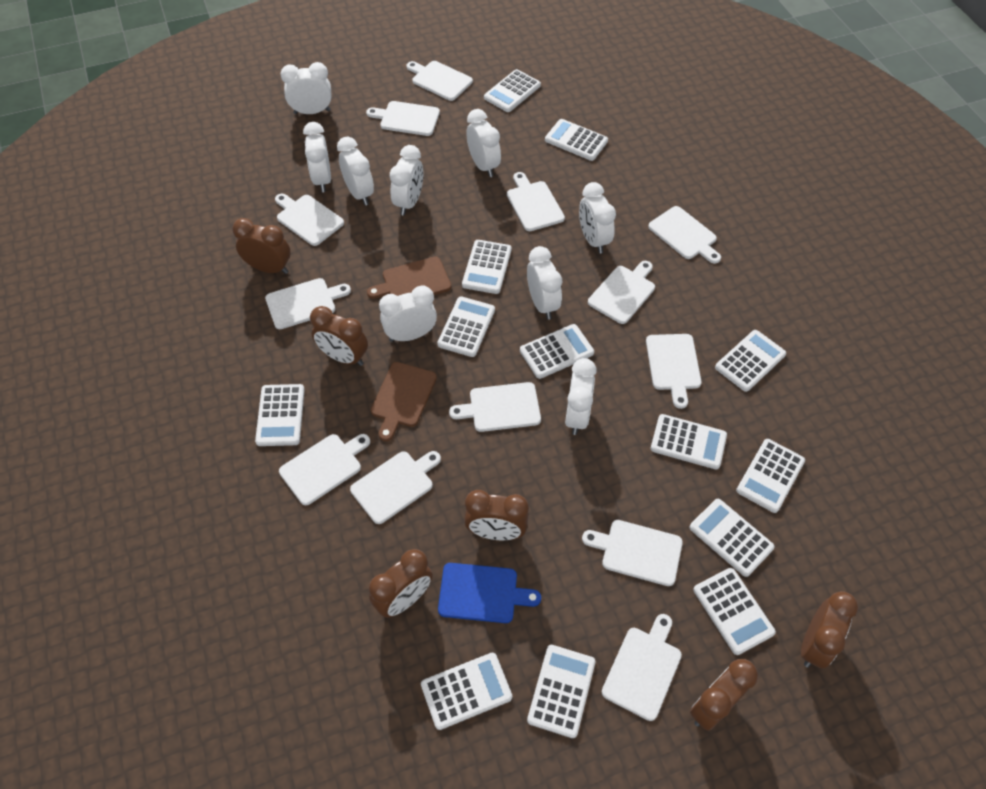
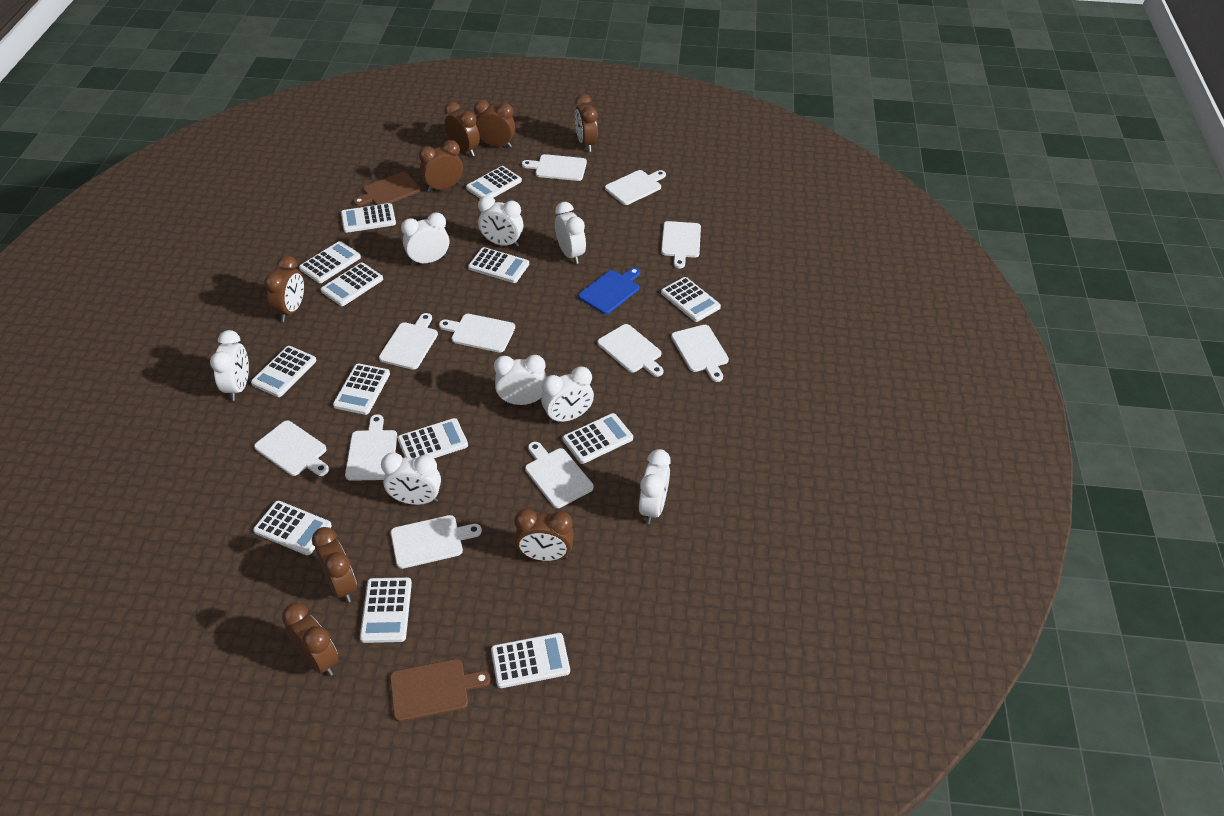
brown clock: 6 -> 8
white clock: 9 -> 8
white cutting board: 13 -> 11

